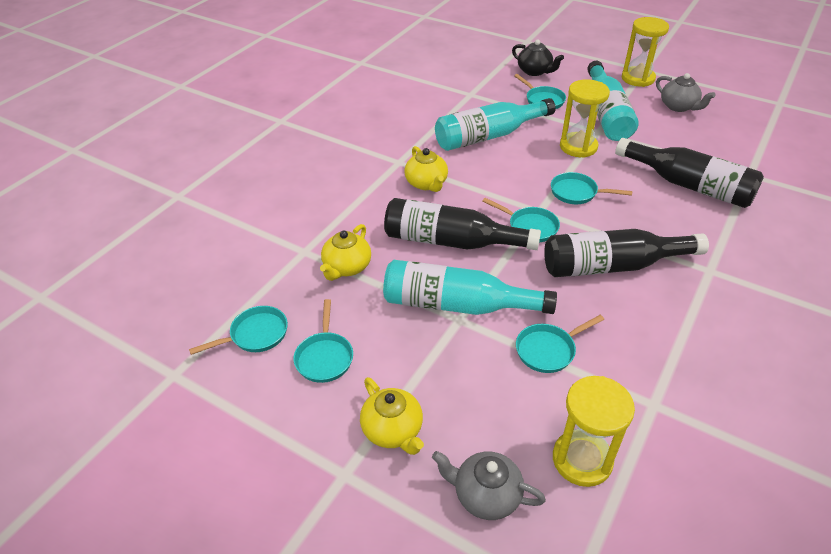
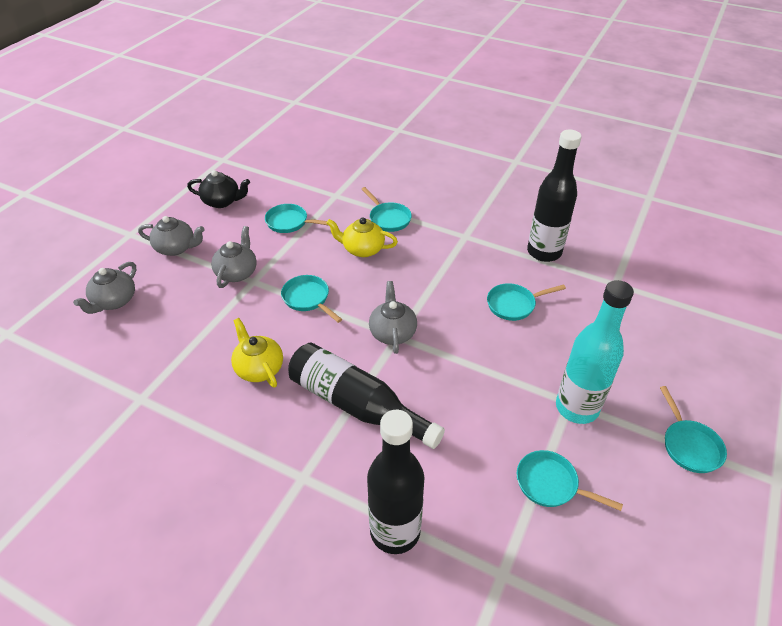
grey teapot: 2 -> 4
turquoise bottle: 3 -> 1
yellow hourglass: 3 -> 0
yellow teapot: 3 -> 2

